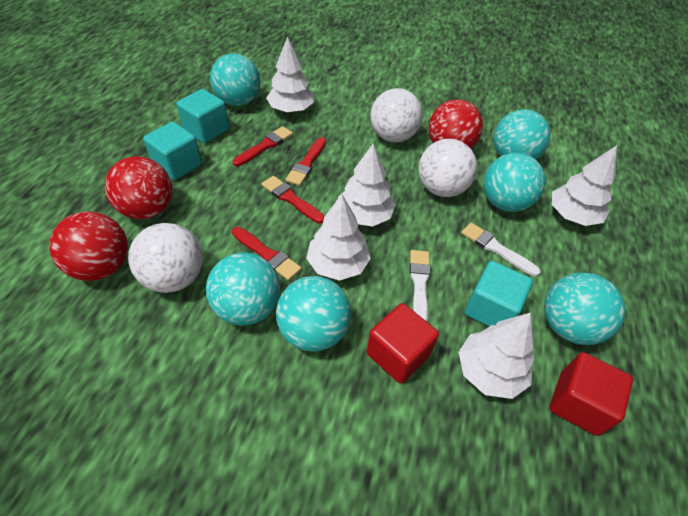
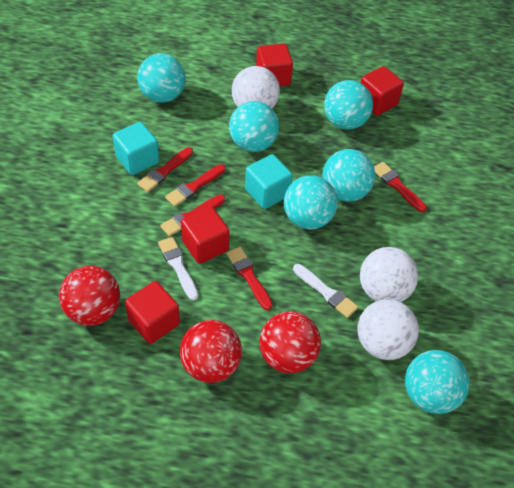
red brush: 4 -> 5
red cube: 2 -> 4
turquoise cube: 3 -> 2
white tree: 5 -> 0

